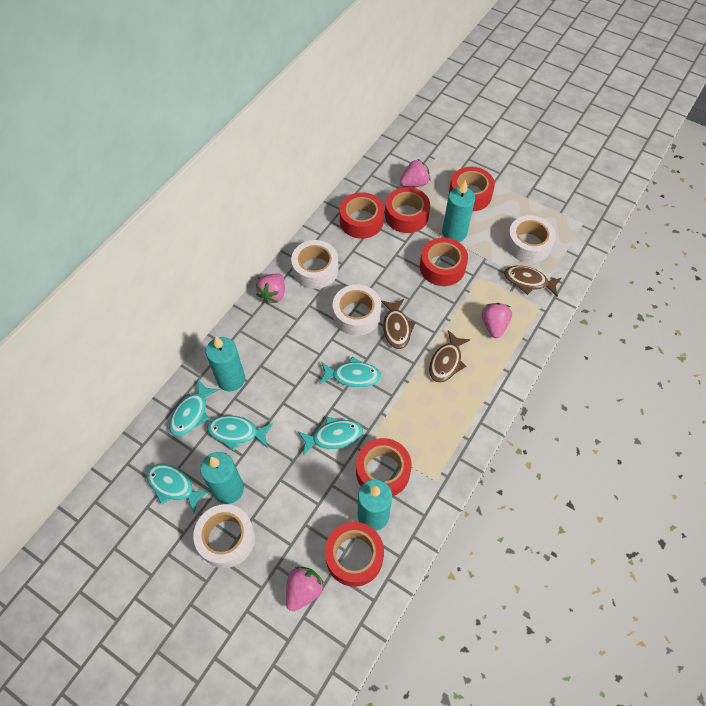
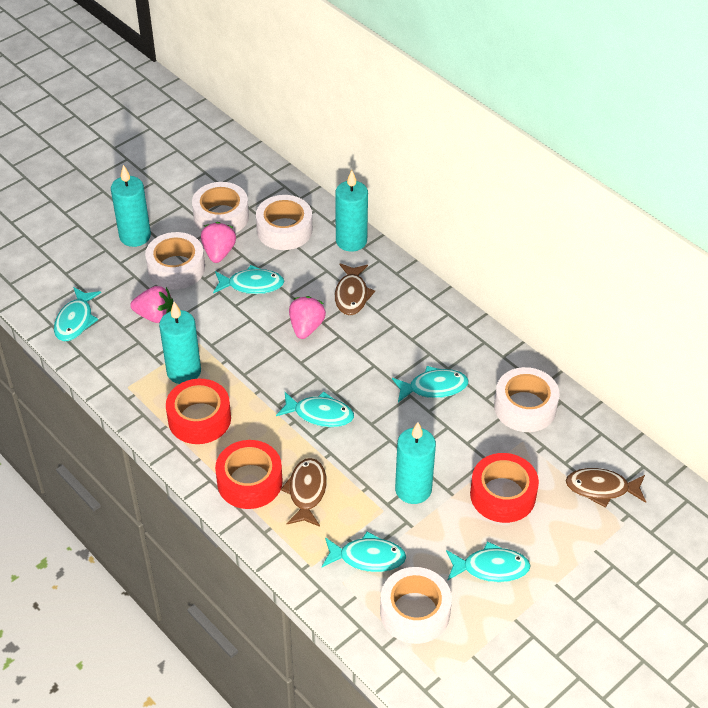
pink strawberry: 4 -> 3
red tape: 6 -> 3
turquoise fish: 5 -> 6
white tape: 4 -> 5

